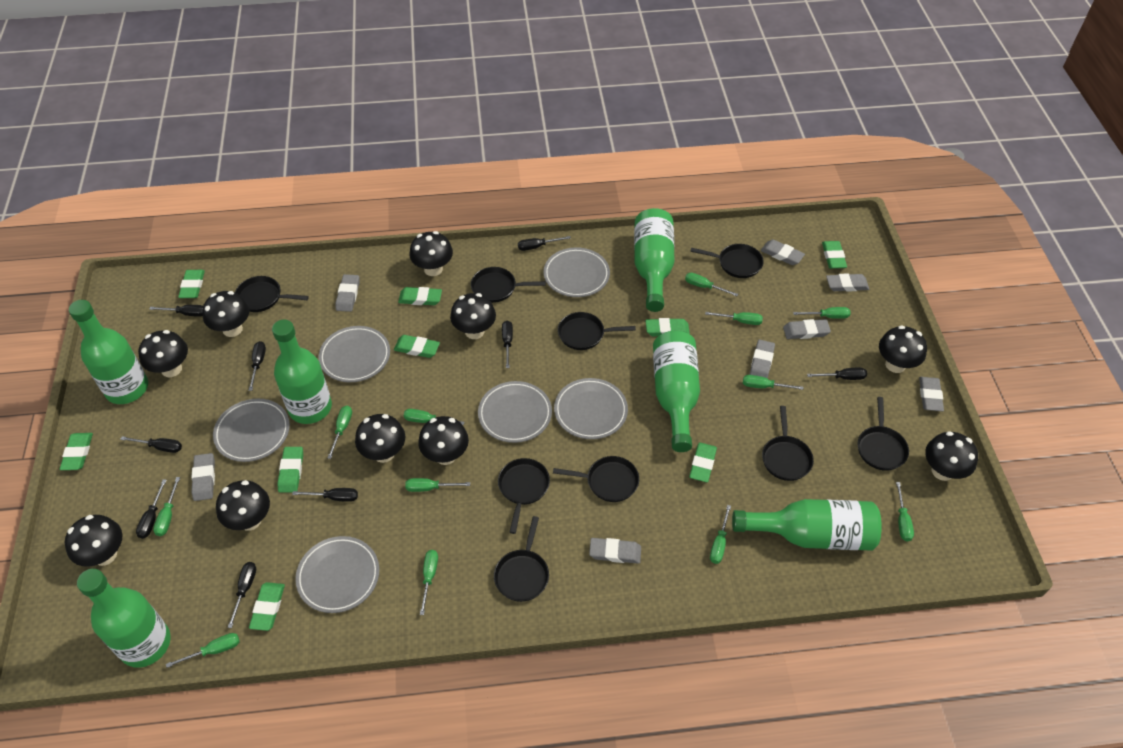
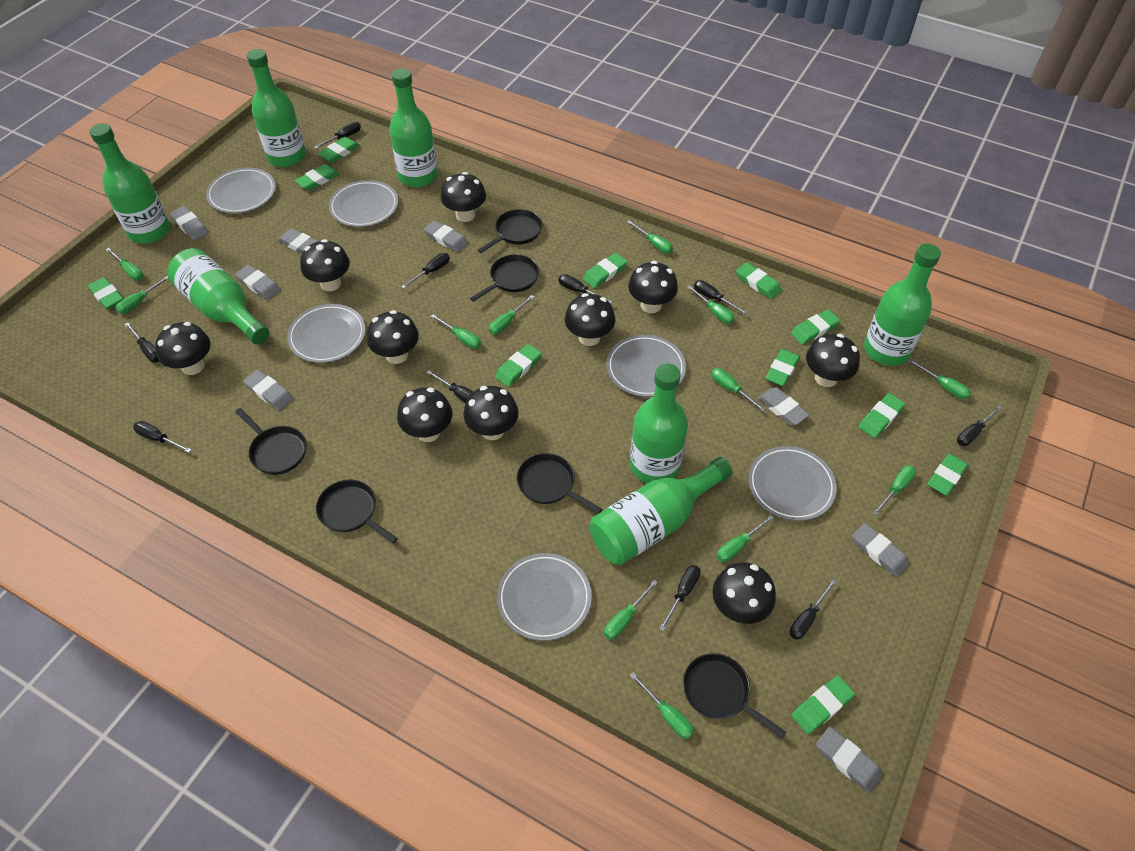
black pan: 9 -> 6
black screwdriver: 9 -> 10
green bottle: 6 -> 7
green eraser: 9 -> 11

